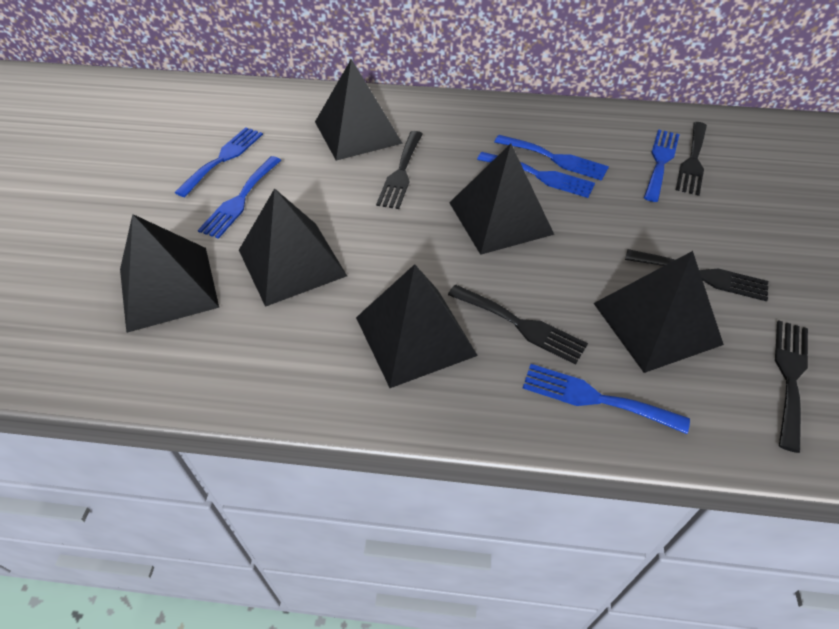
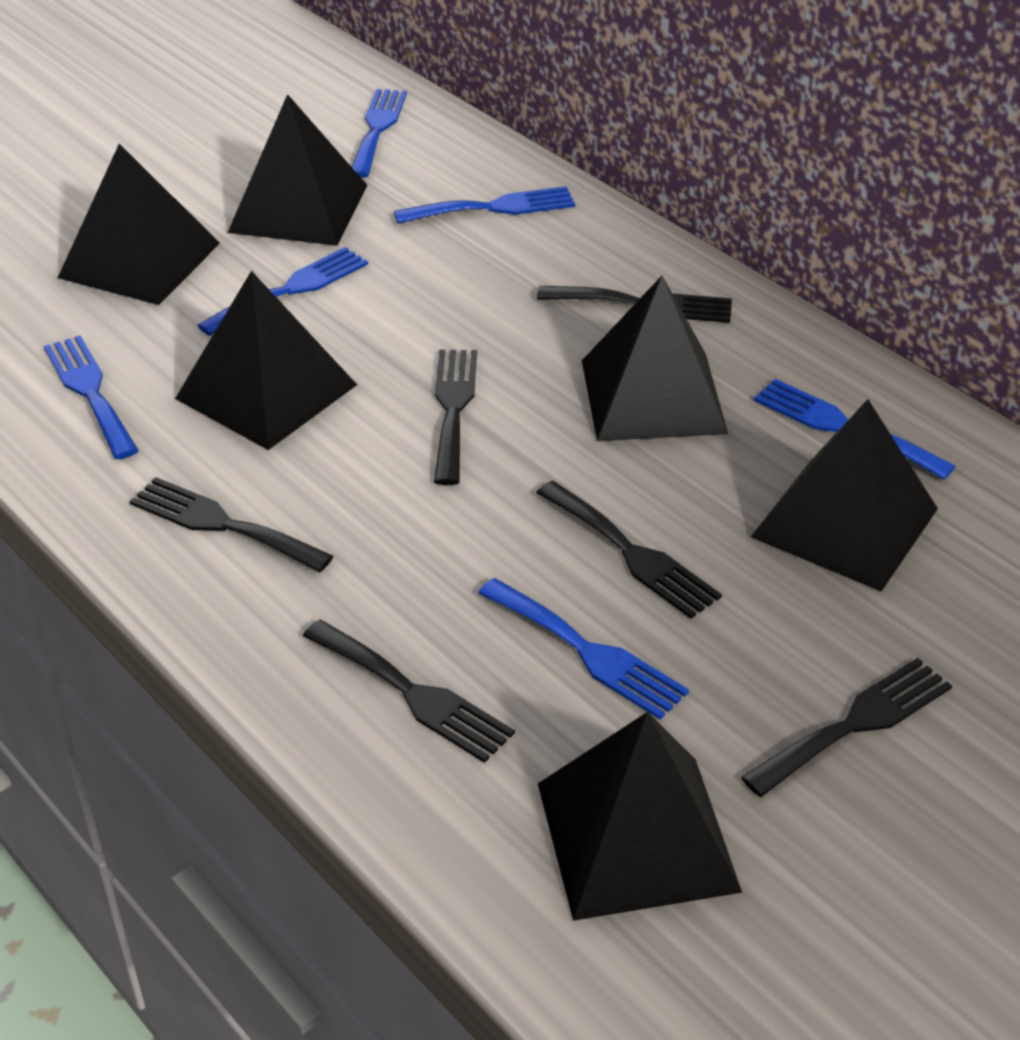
black fork: 5 -> 6

